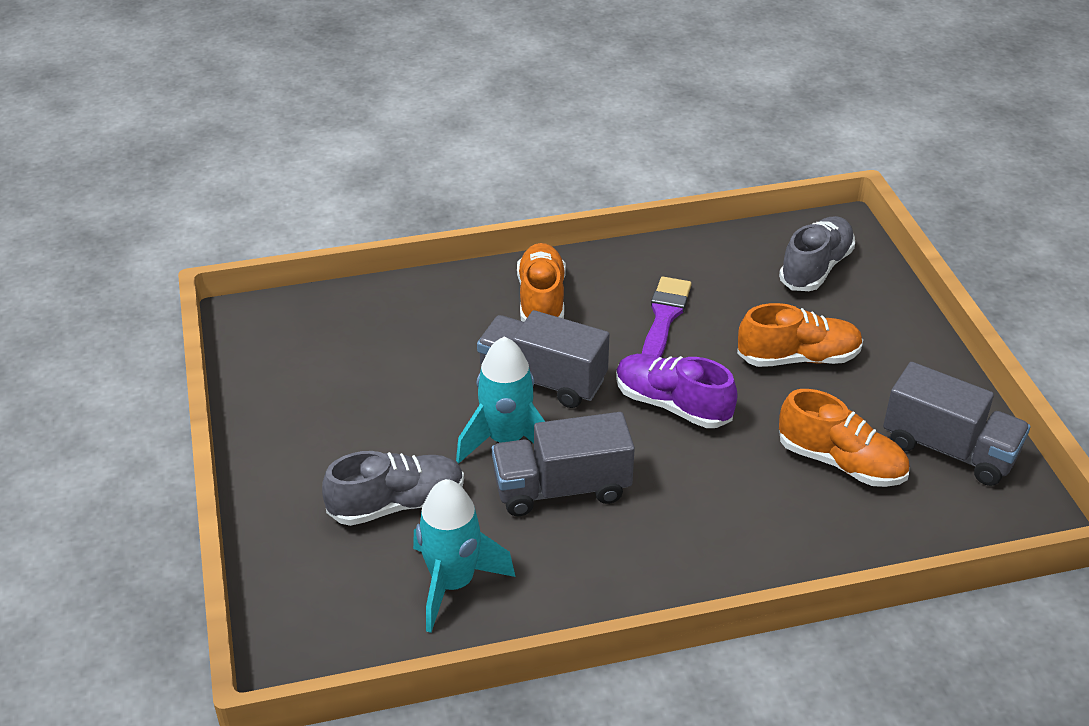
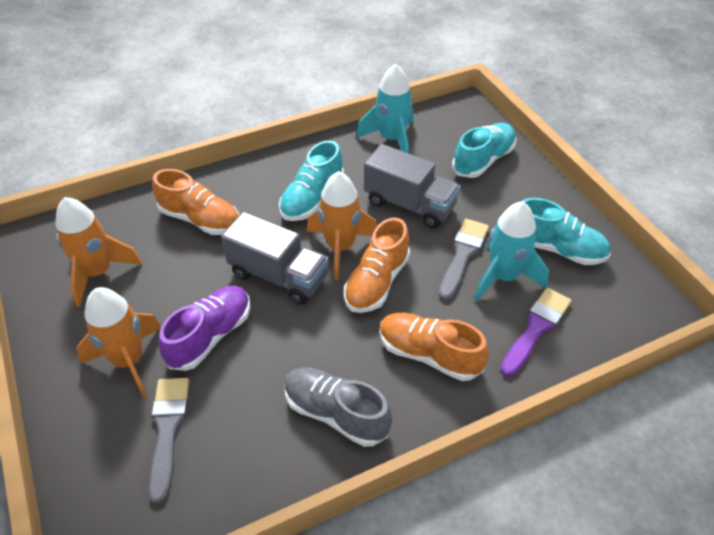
grey brush: 0 -> 2
grey shoe: 2 -> 1
grey truck: 3 -> 2
orange rocket: 0 -> 3
turquoise shoe: 0 -> 3

